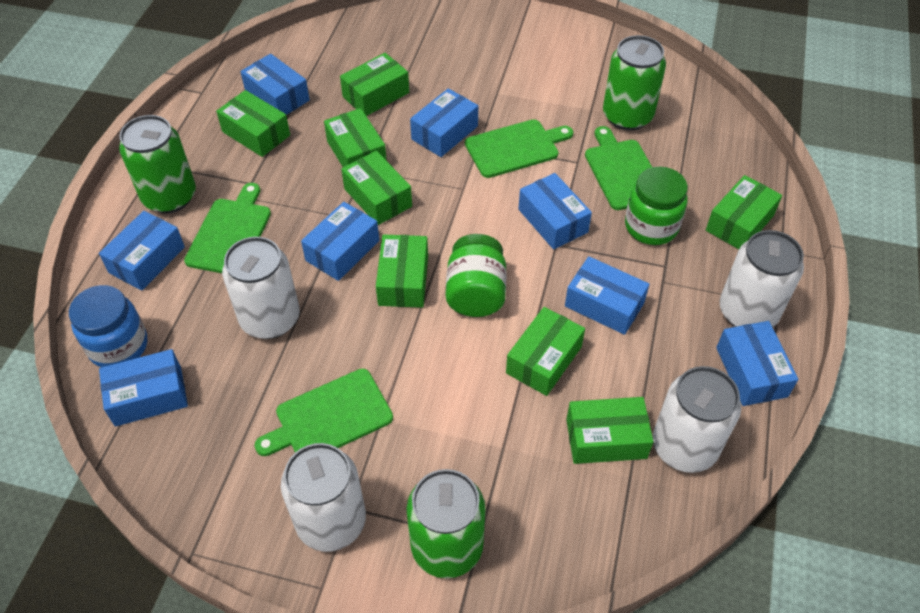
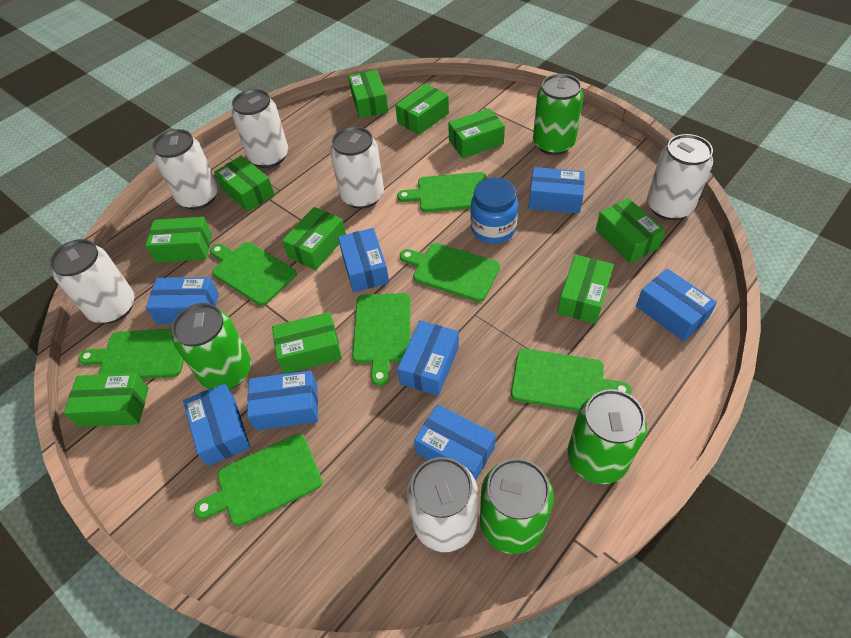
green box: 8 -> 10
green can: 3 -> 4
green cutting board: 4 -> 7
green jar: 2 -> 0
white can: 4 -> 6

